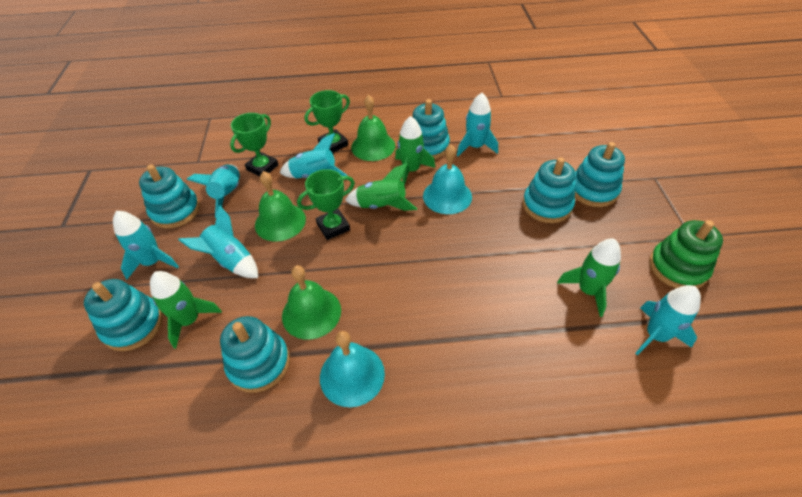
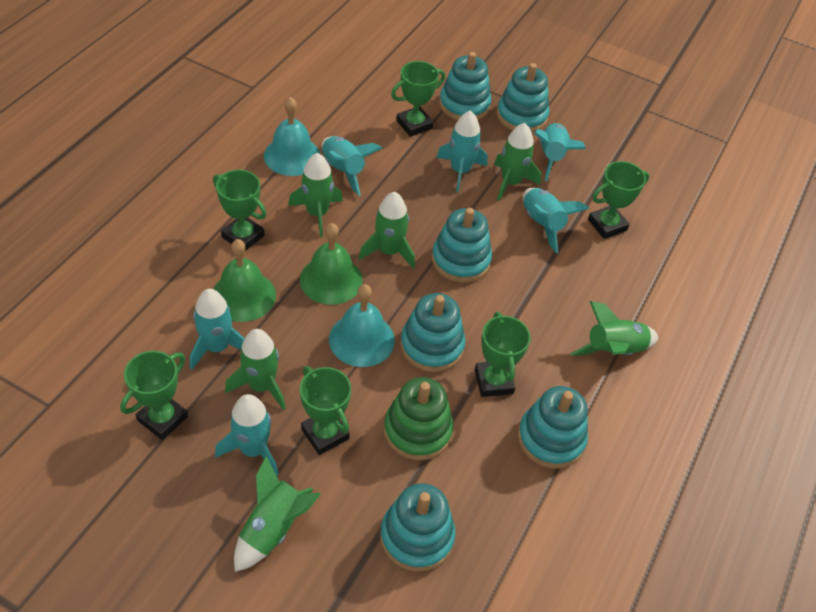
green bell: 3 -> 2
green rocket: 4 -> 6
green trophy: 3 -> 6

